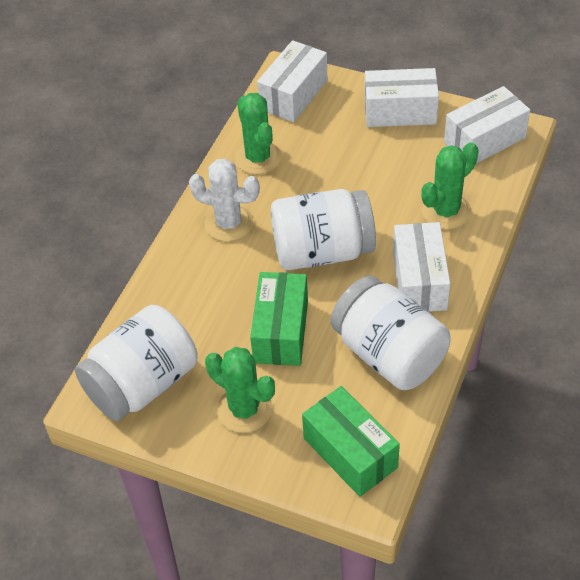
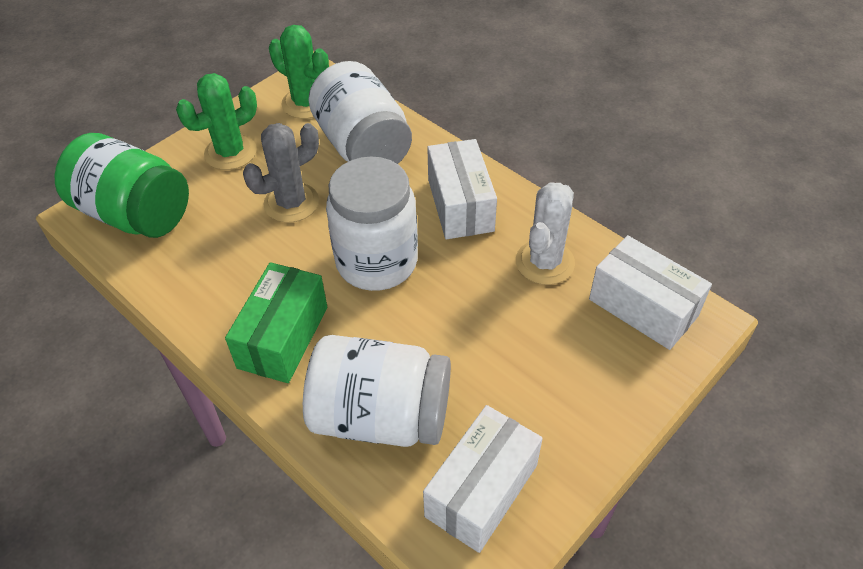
green box: 2 -> 1
green cactus: 3 -> 2
green jar: 0 -> 1
grey cactus: 0 -> 1
white box: 4 -> 3

